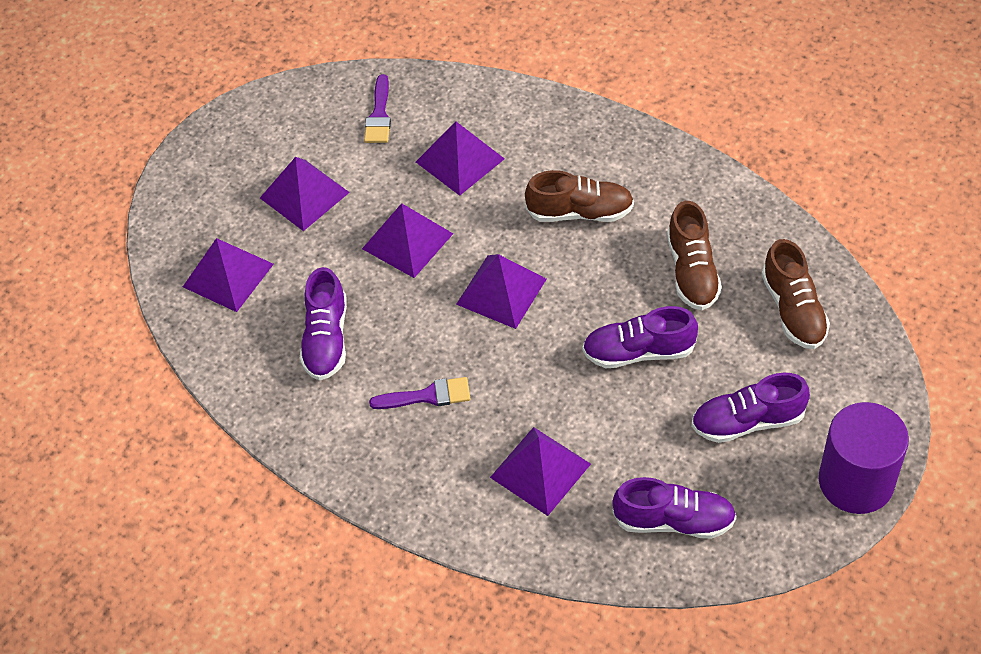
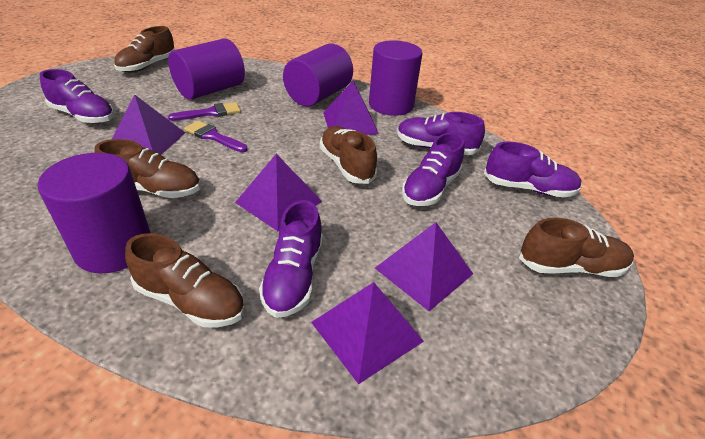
brown shoe: 3 -> 5
purple cylinder: 1 -> 4
purple pyramid: 6 -> 5
purple shoe: 4 -> 5

